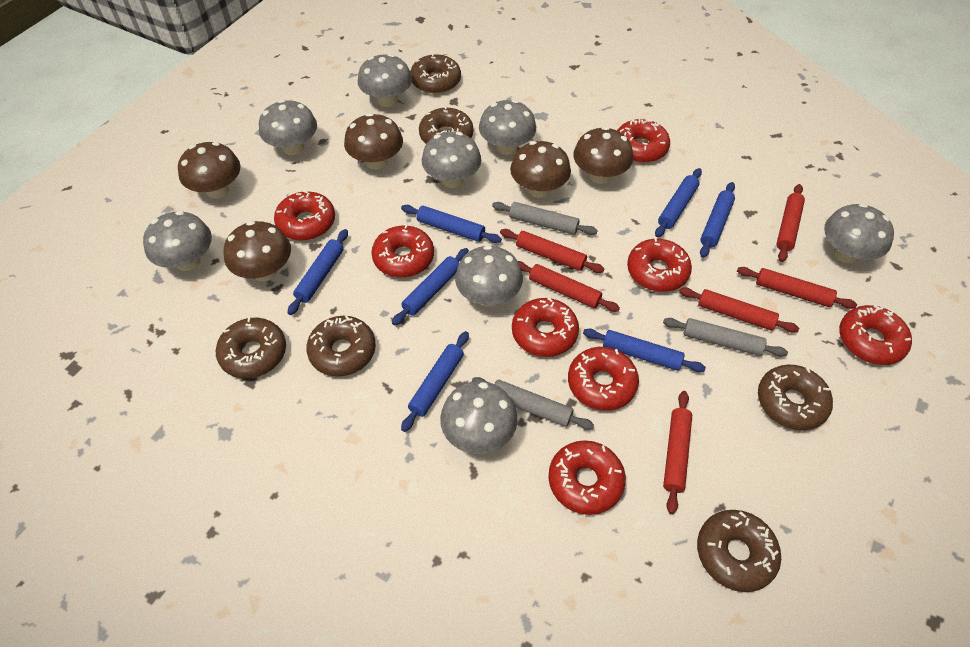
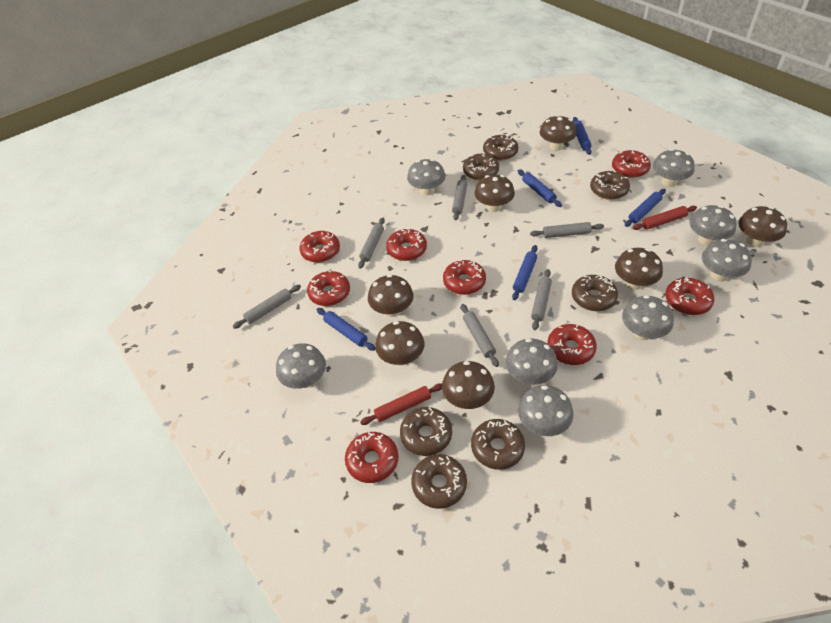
blue rolling pin: 7 -> 5
brown donut: 6 -> 7
brown mushroom: 5 -> 7
grey rolling pin: 3 -> 6
red rolling pin: 6 -> 2

